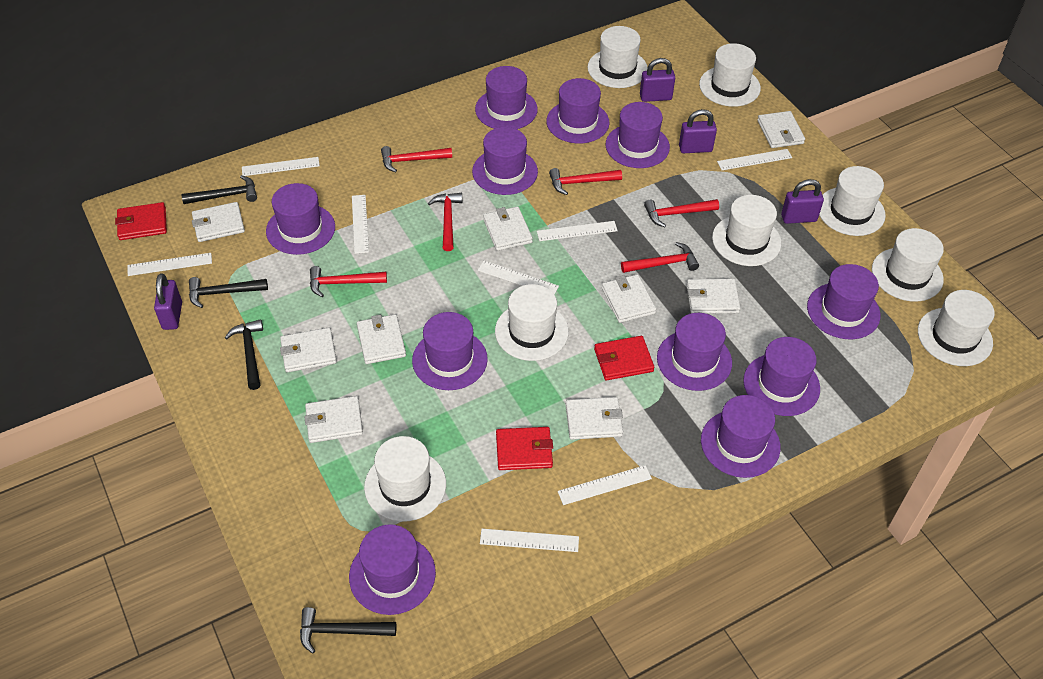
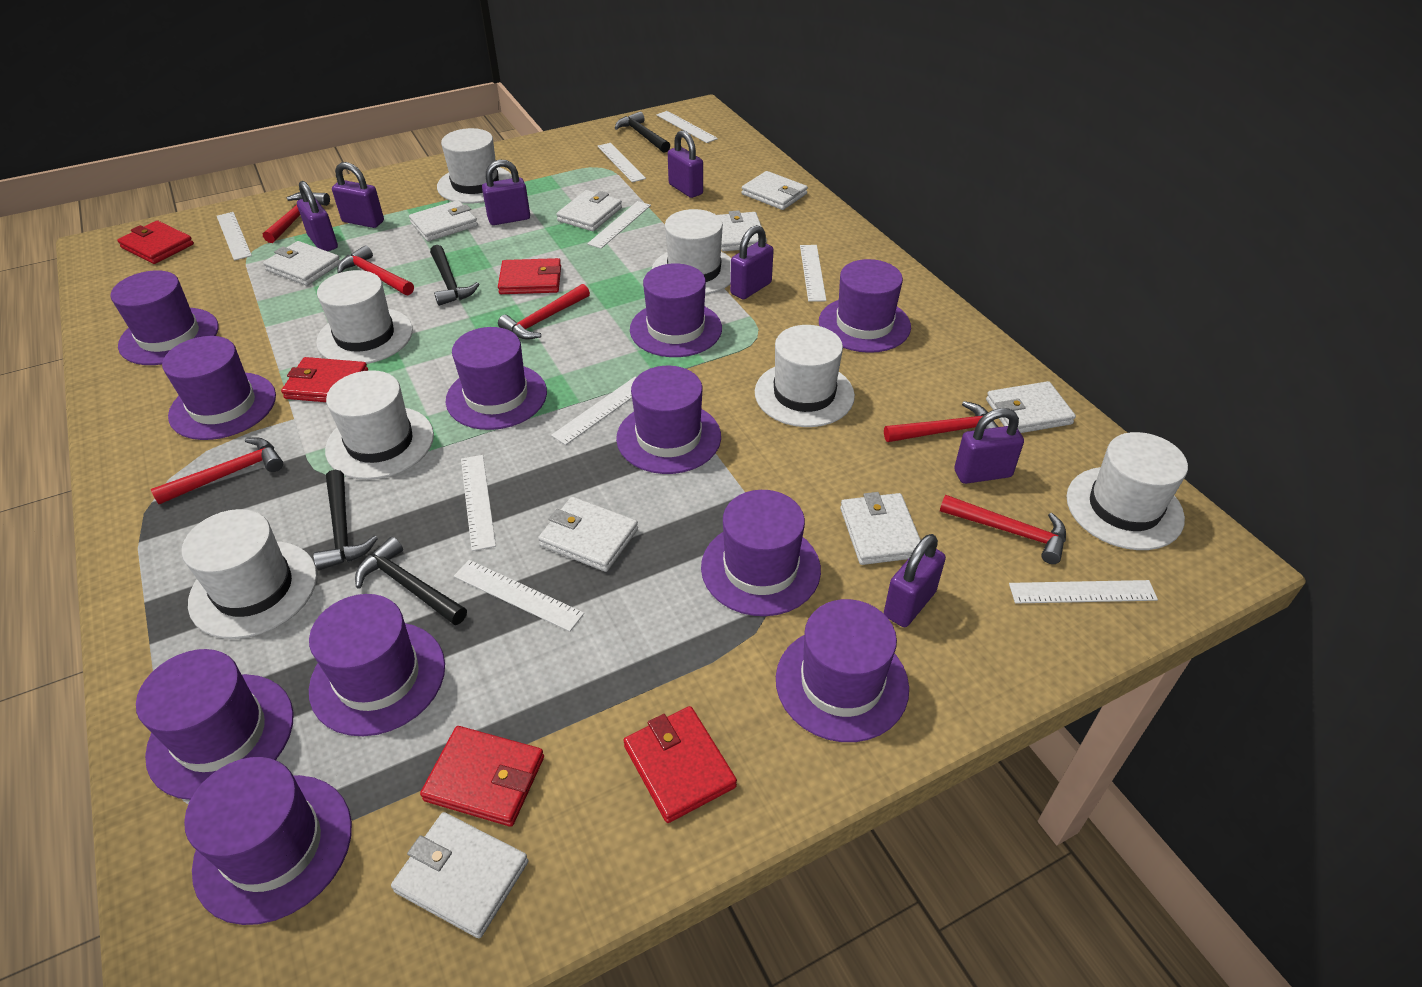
purple padlock: 4 -> 7
red wallet: 3 -> 5
white hat: 8 -> 7
white ruler: 8 -> 9

